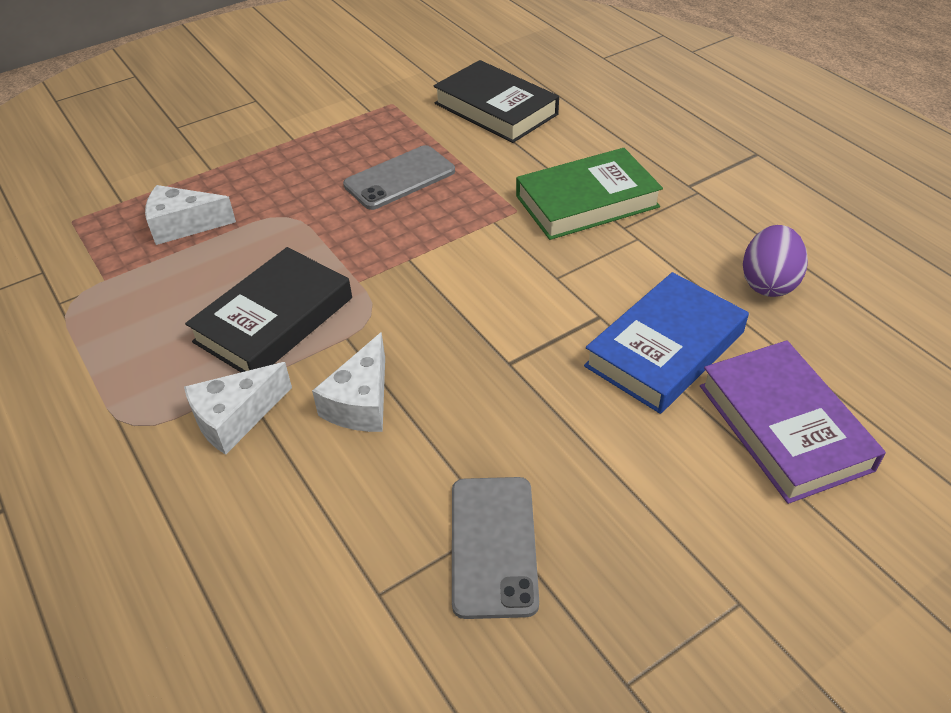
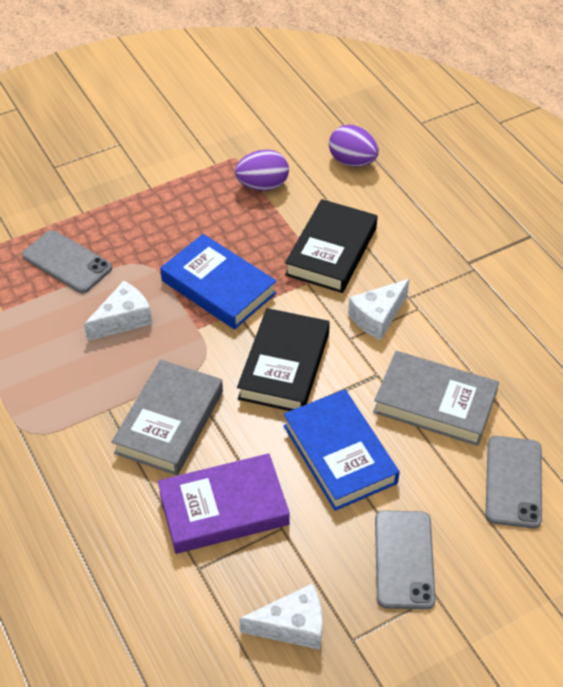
blue book: 1 -> 2
green book: 1 -> 0
grey book: 0 -> 2
grey phone: 2 -> 3
purple egg: 1 -> 2

